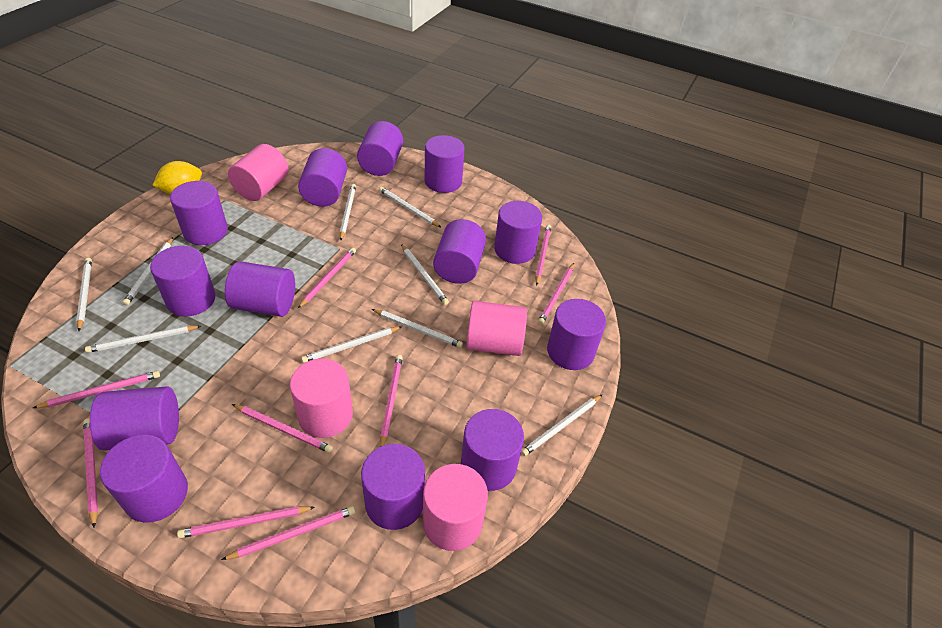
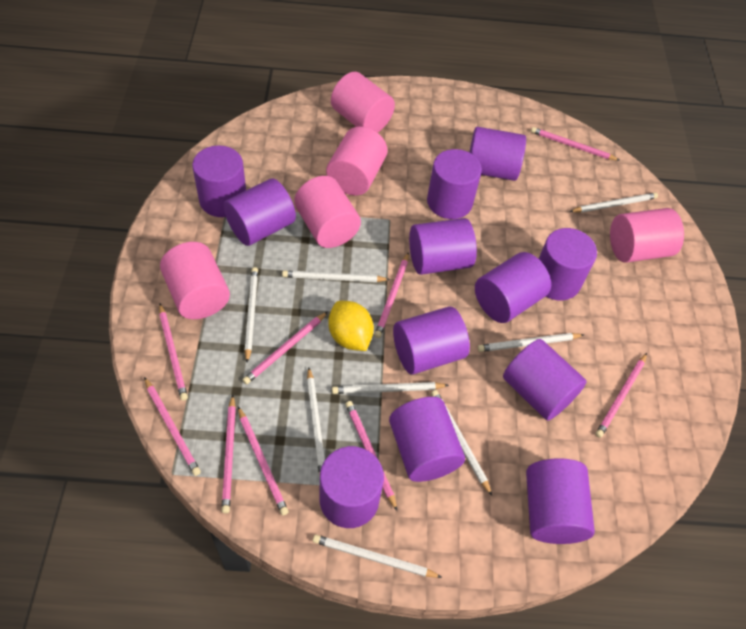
pink cylinder: 4 -> 5
purple cylinder: 13 -> 12
white pencil: 9 -> 8

